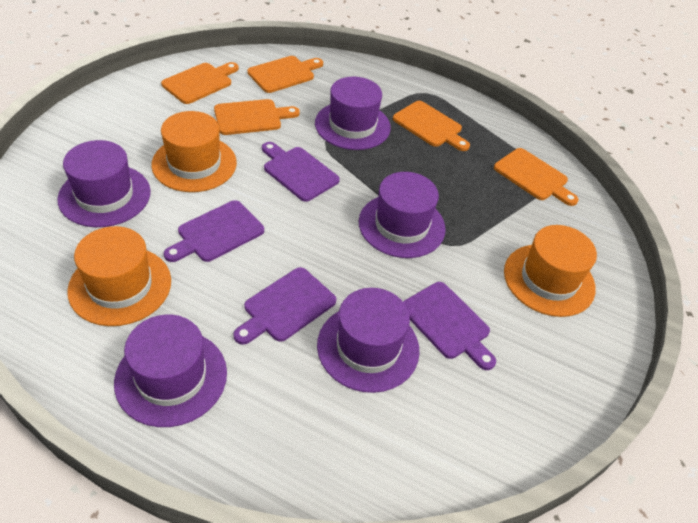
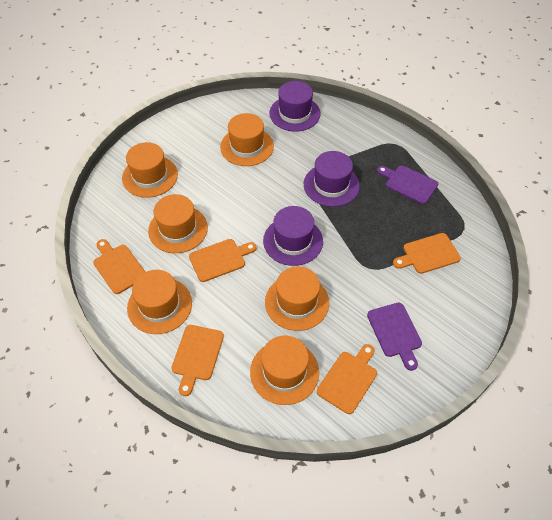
orange hat: 3 -> 6
purple cutting board: 4 -> 2
purple hat: 5 -> 3

